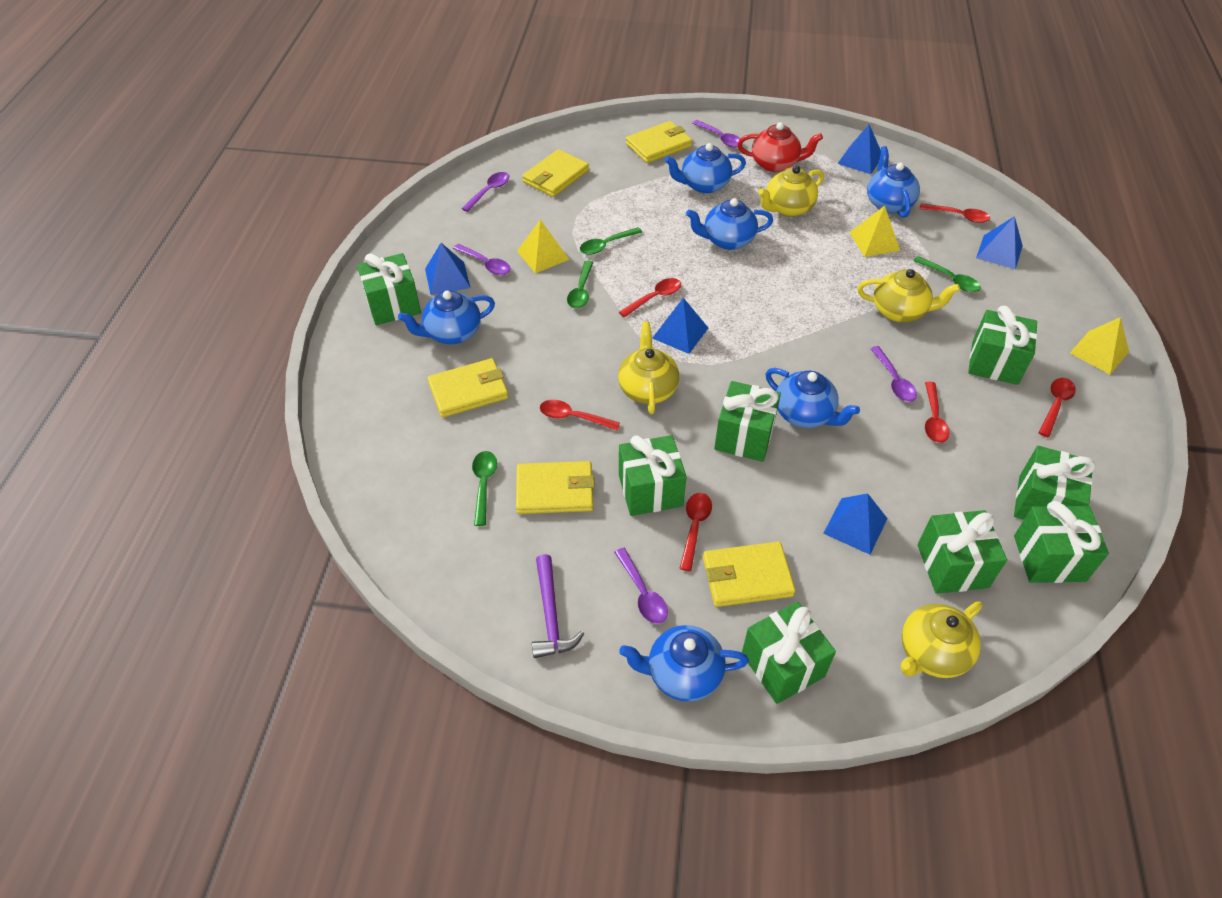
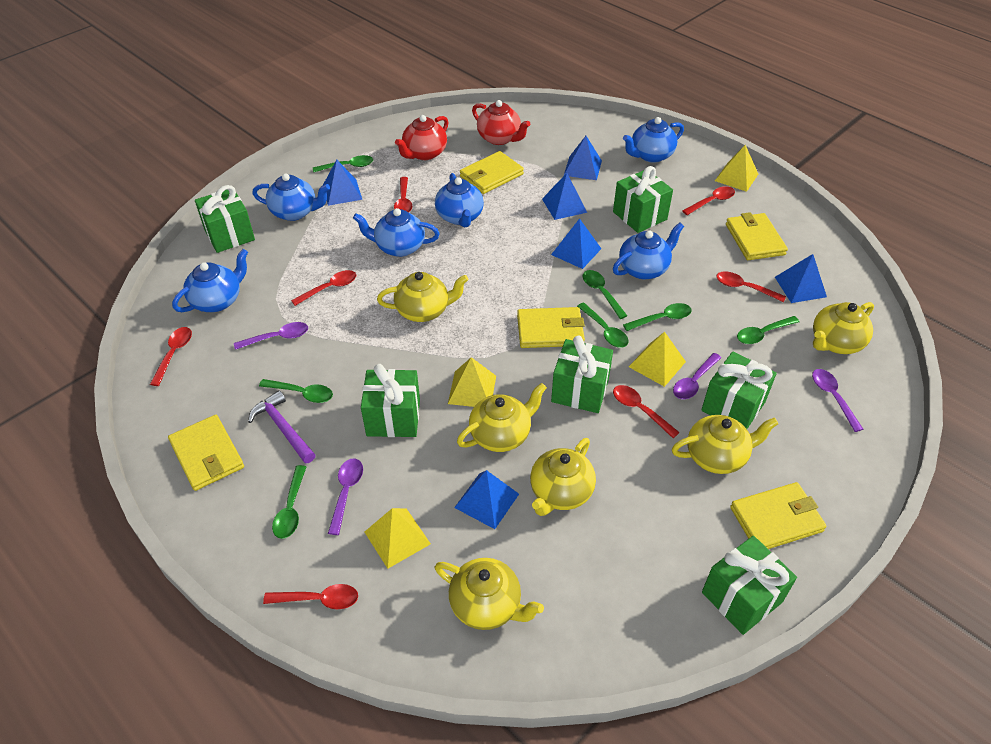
blue pyramid: 5 -> 6
green gift: 8 -> 6
green spoon: 4 -> 7
purple spoon: 5 -> 4
red spoon: 6 -> 7
red teapot: 1 -> 2
yellow pyramid: 3 -> 4
yellow teapot: 4 -> 6

